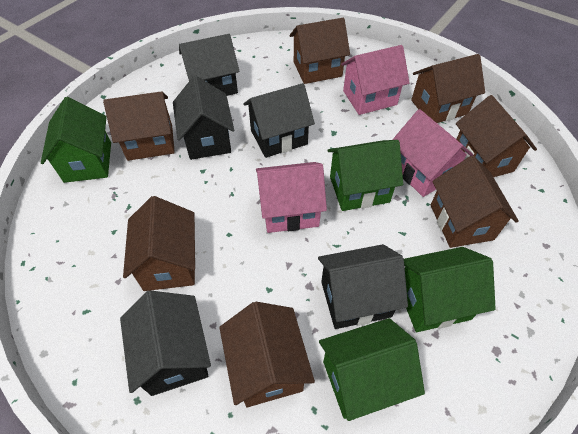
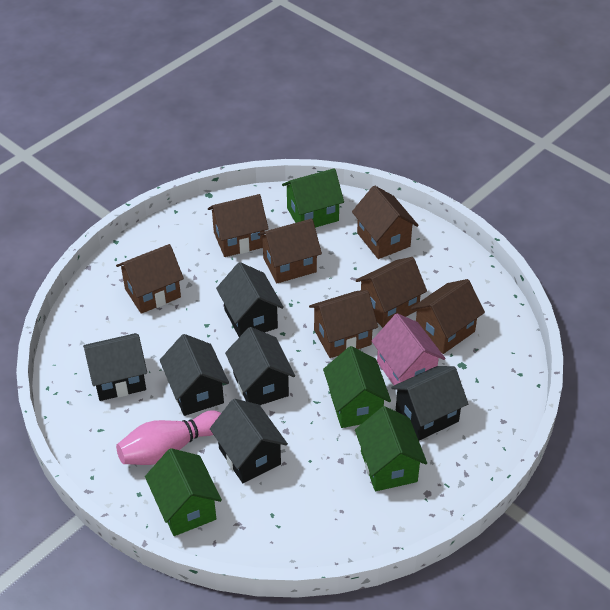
black house: 5 -> 6
pink bowling pin: 0 -> 1
pink house: 3 -> 1

